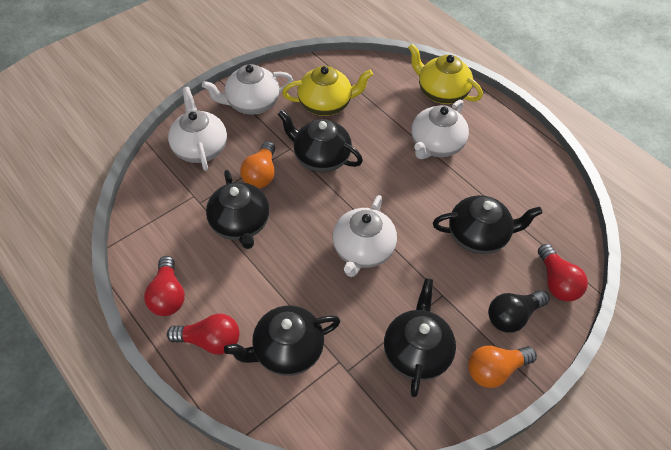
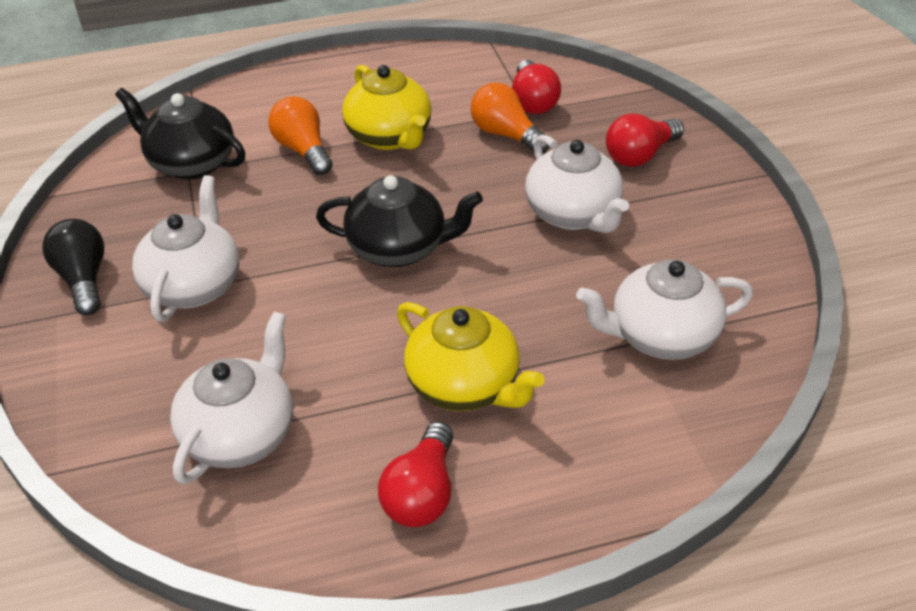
black teapot: 5 -> 2

